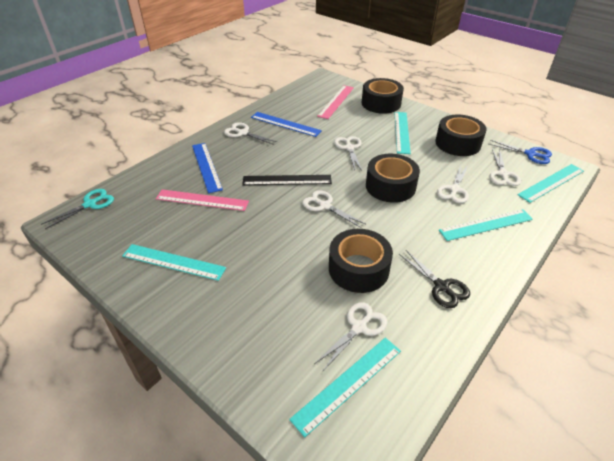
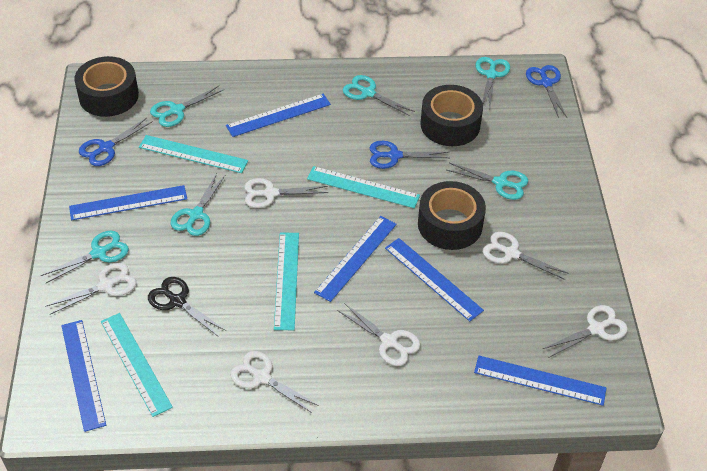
black ruler: 1 -> 0
black tape: 4 -> 3
blue ruler: 2 -> 6
blue scissors: 1 -> 3
pink ruler: 2 -> 0
turquoise ruler: 5 -> 4
turquoise scissors: 1 -> 6

